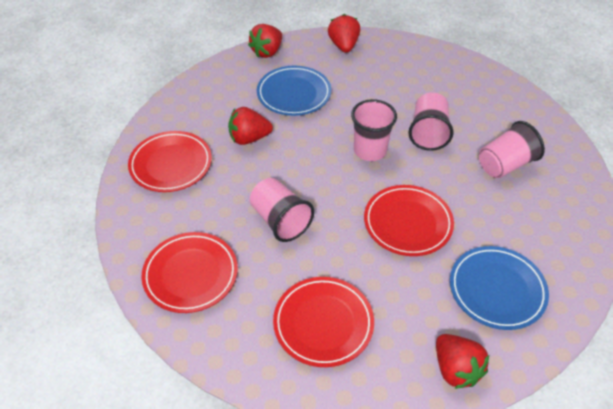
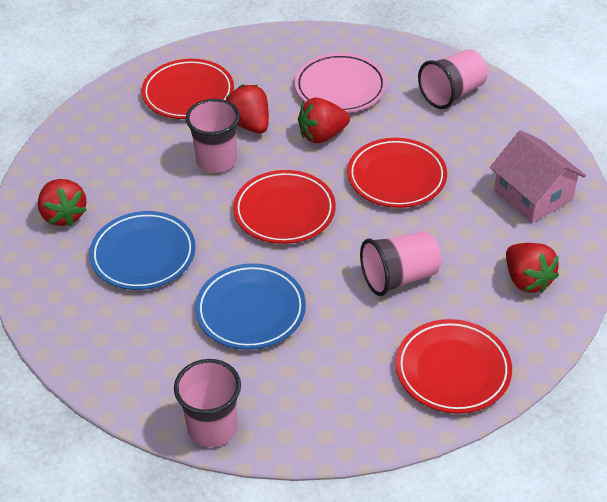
pink house: 0 -> 1
pink plate: 0 -> 1

